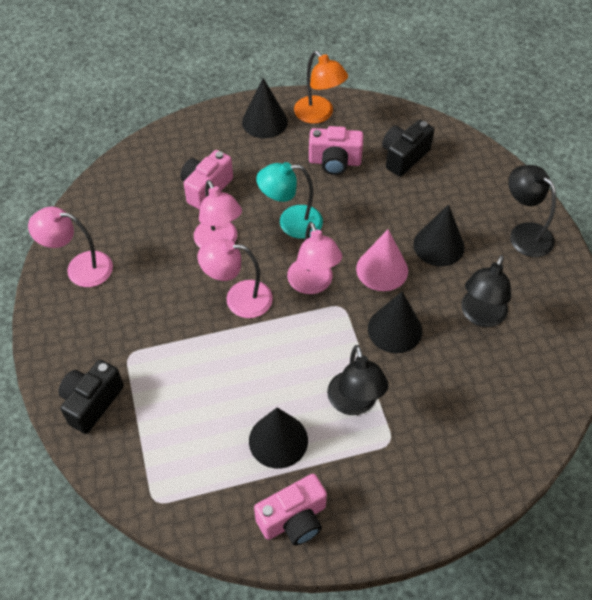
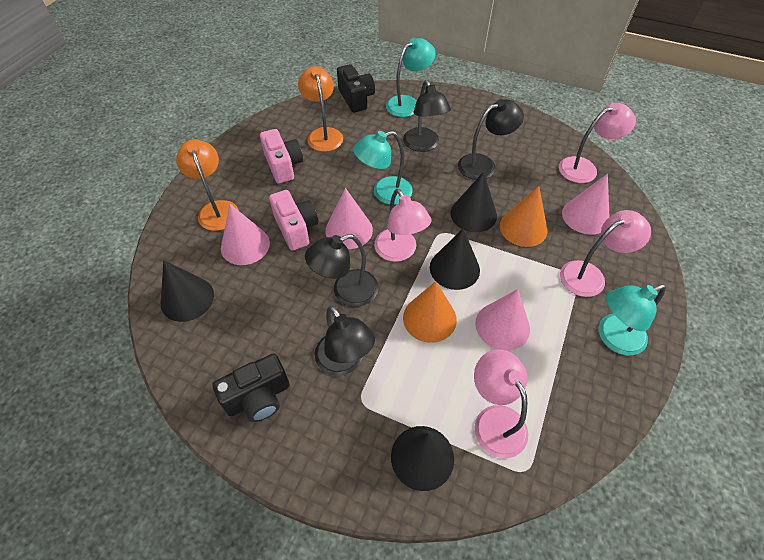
black lamp: 3 -> 4
orange cone: 0 -> 2
orange lamp: 1 -> 2
pink camera: 3 -> 2
pink cone: 1 -> 4
turquoise lamp: 1 -> 3

